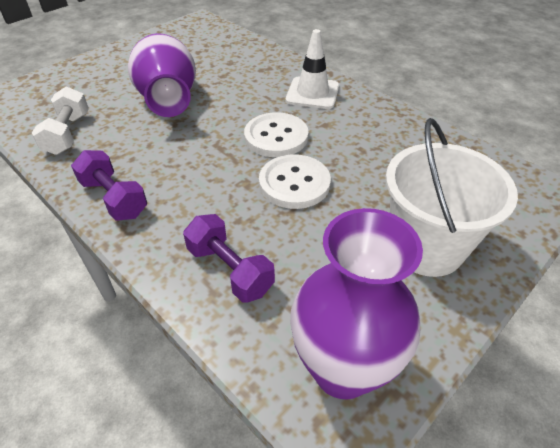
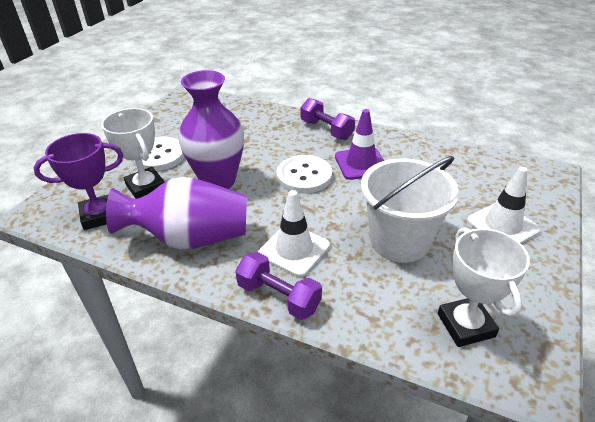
purple traffic cone: 0 -> 1
purple trophy: 0 -> 1
white dumbbell: 1 -> 0
white traffic cone: 1 -> 2
white trophy: 0 -> 2

